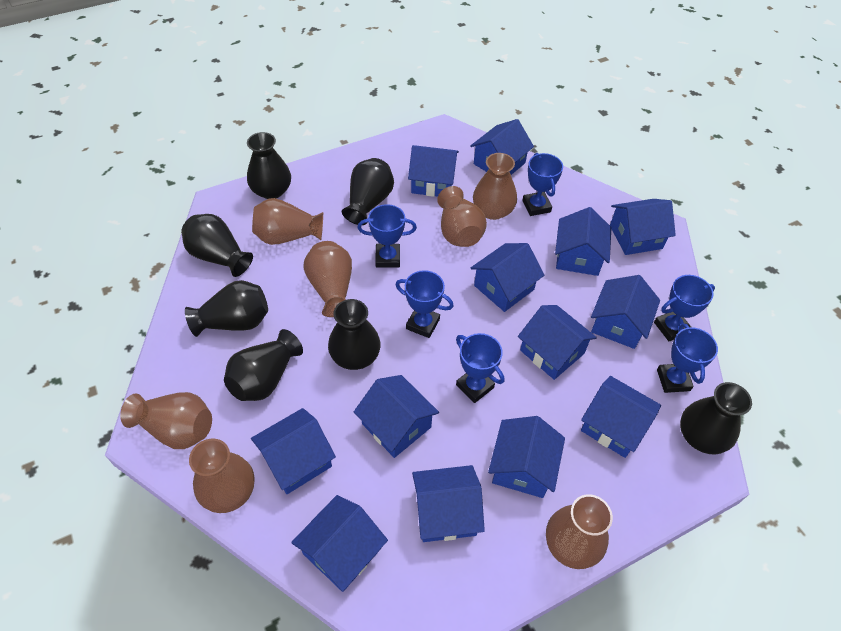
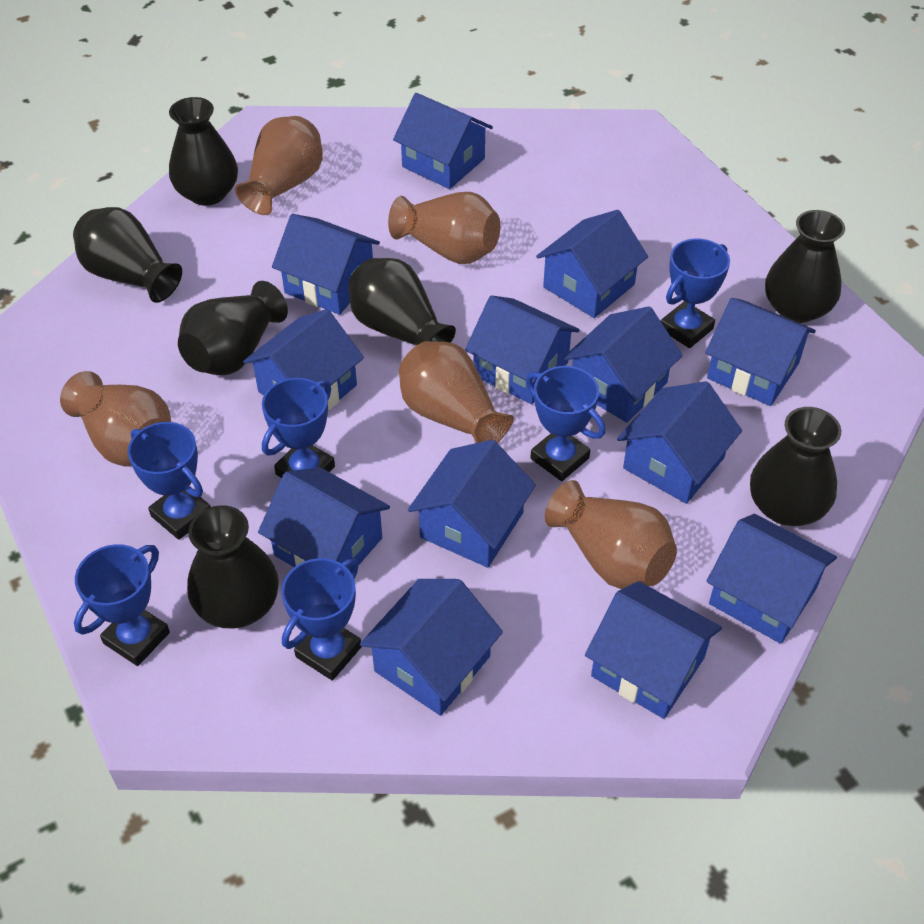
brown vase: 7 -> 5

